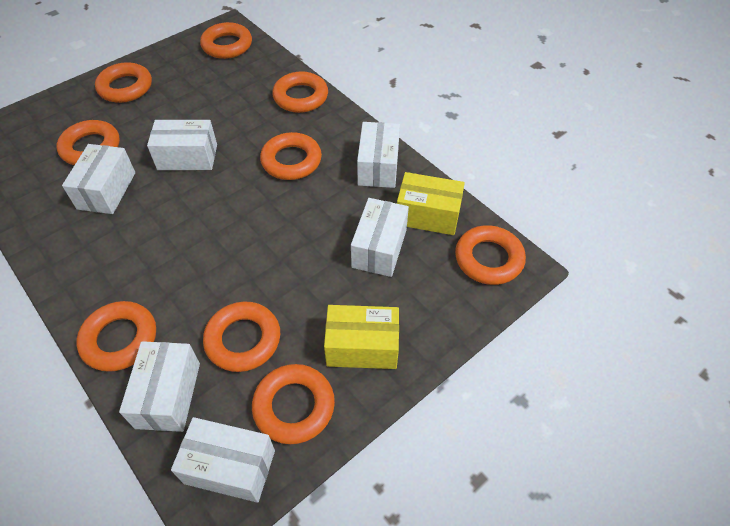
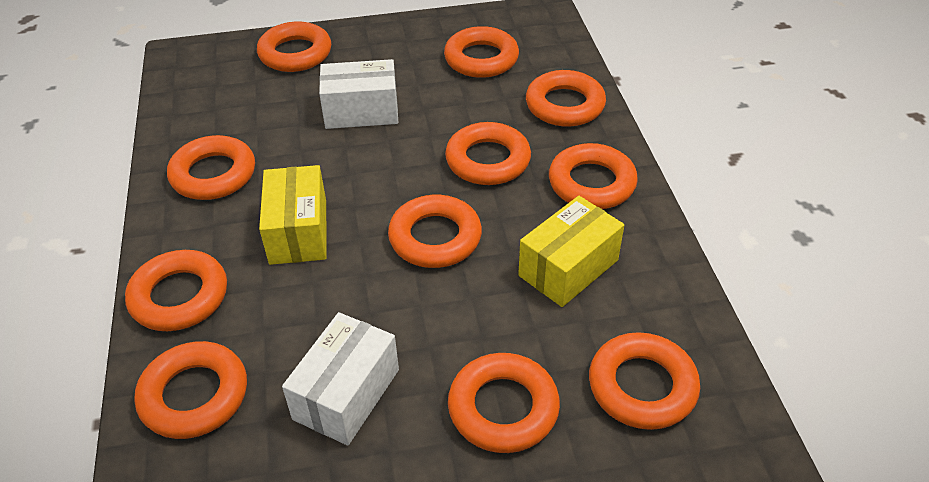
orange ring: 9 -> 11
white box: 6 -> 2

